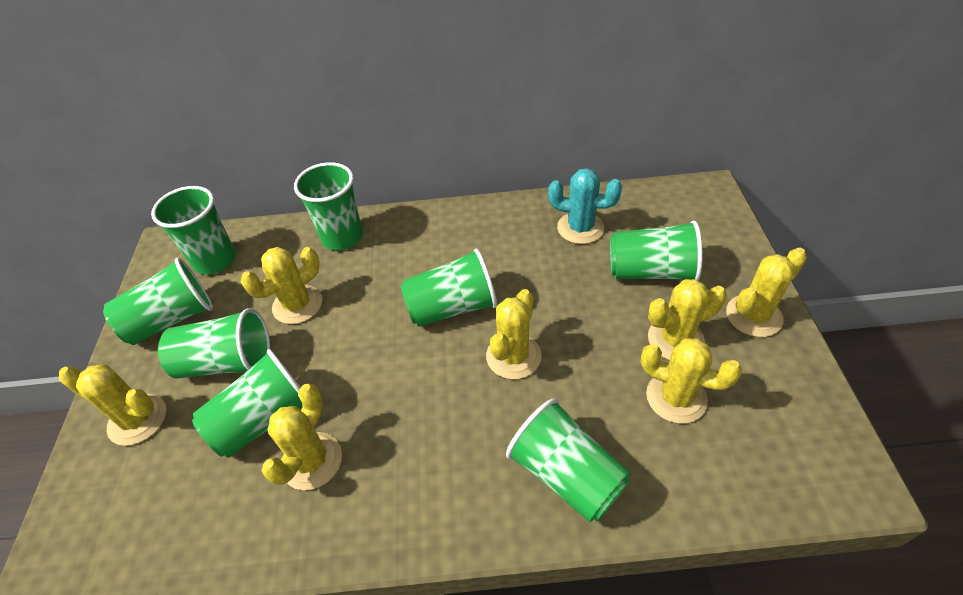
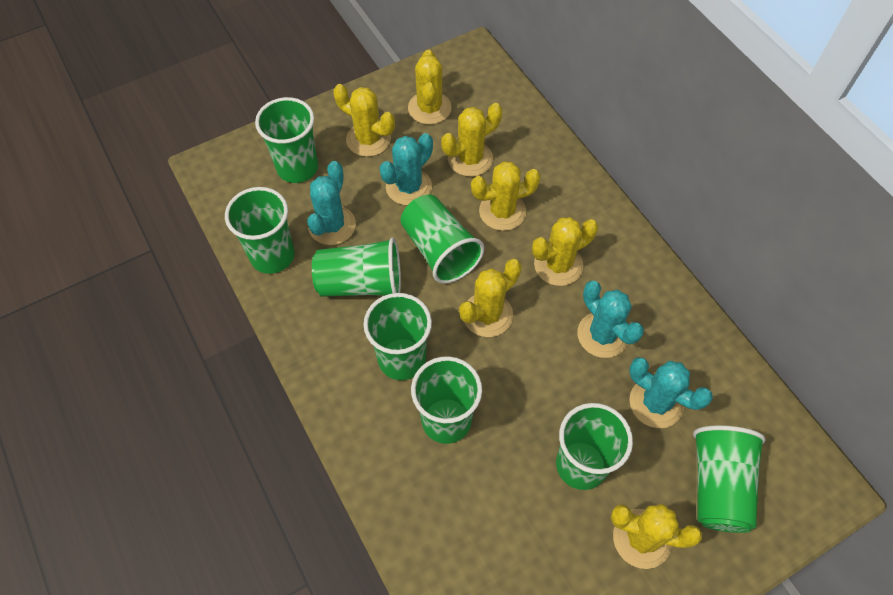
turquoise cactus: 1 -> 4

